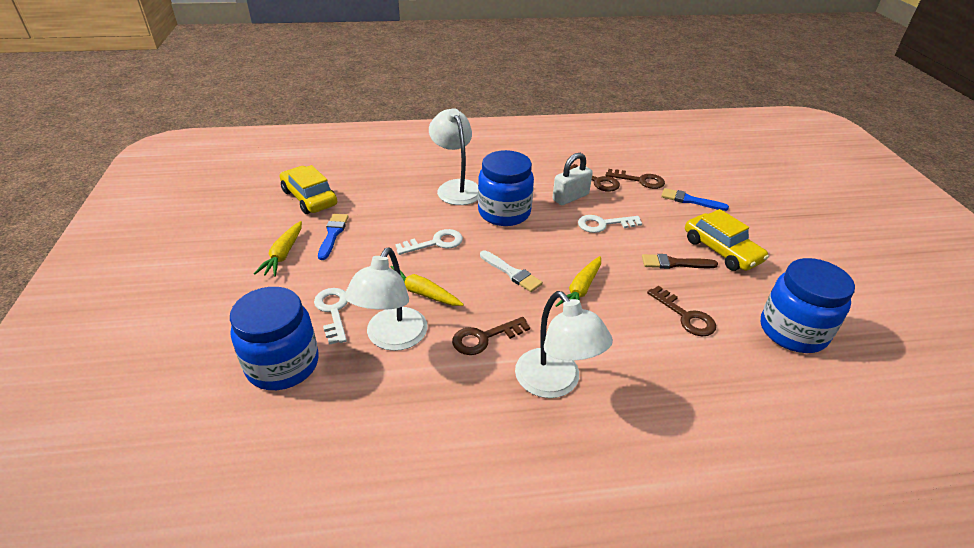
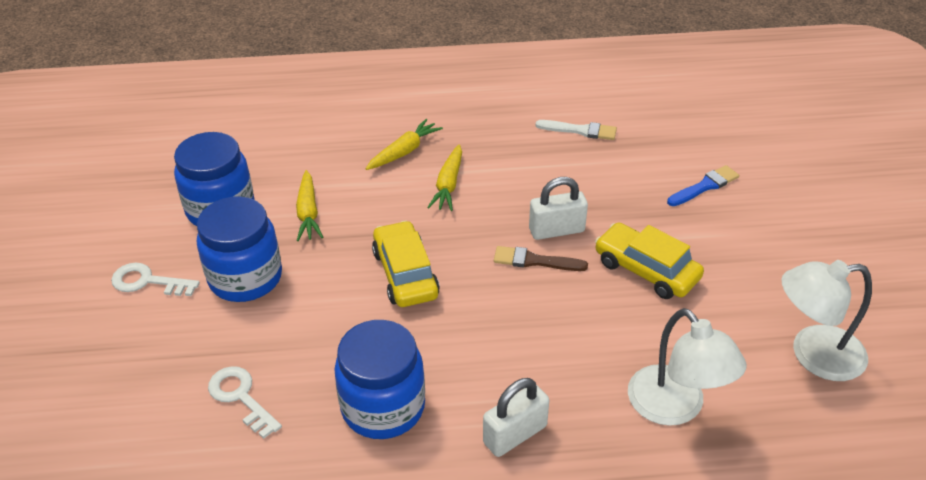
blue brush: 2 -> 1
brown key: 4 -> 0
white key: 3 -> 2
white lamp: 3 -> 2
white padlock: 1 -> 2

